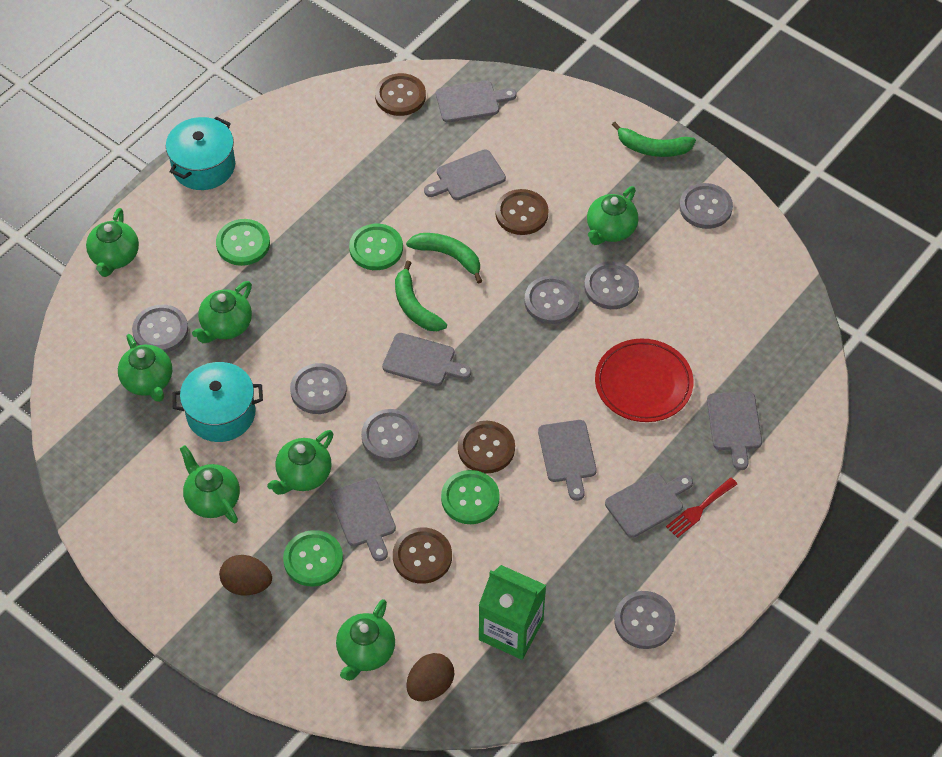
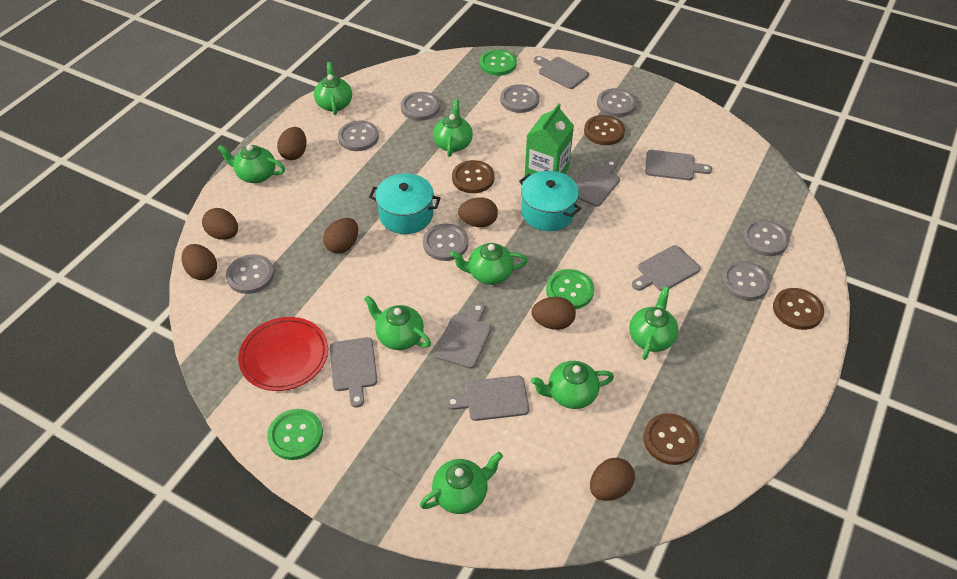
brown egg: 2 -> 7
green banana: 3 -> 0
green button: 4 -> 3
green teapot: 7 -> 8
grey button: 7 -> 8
red fork: 1 -> 0

